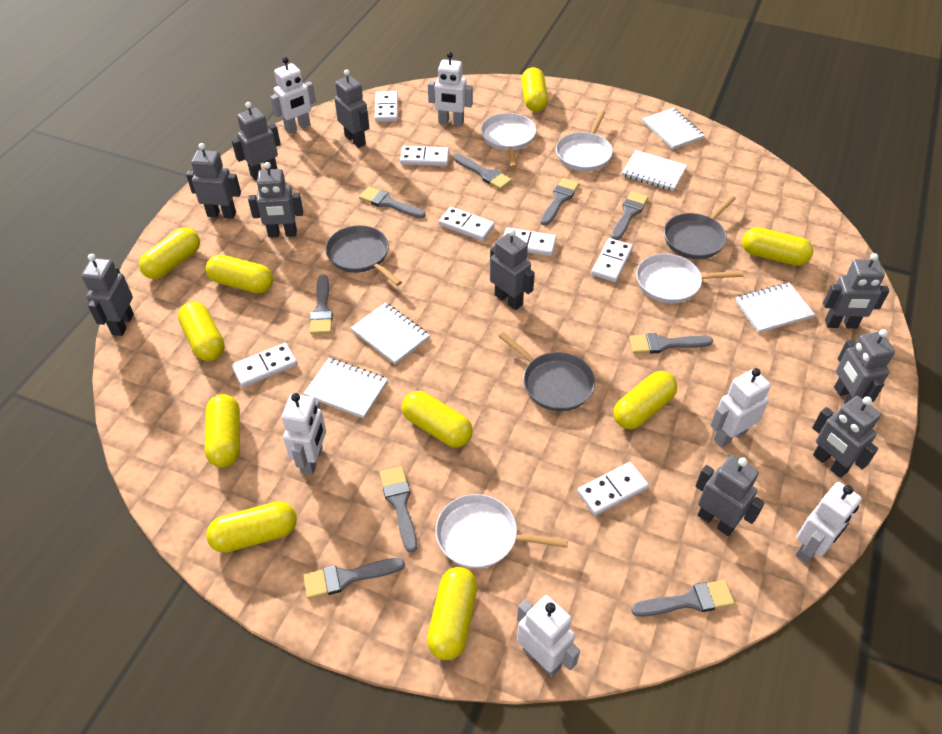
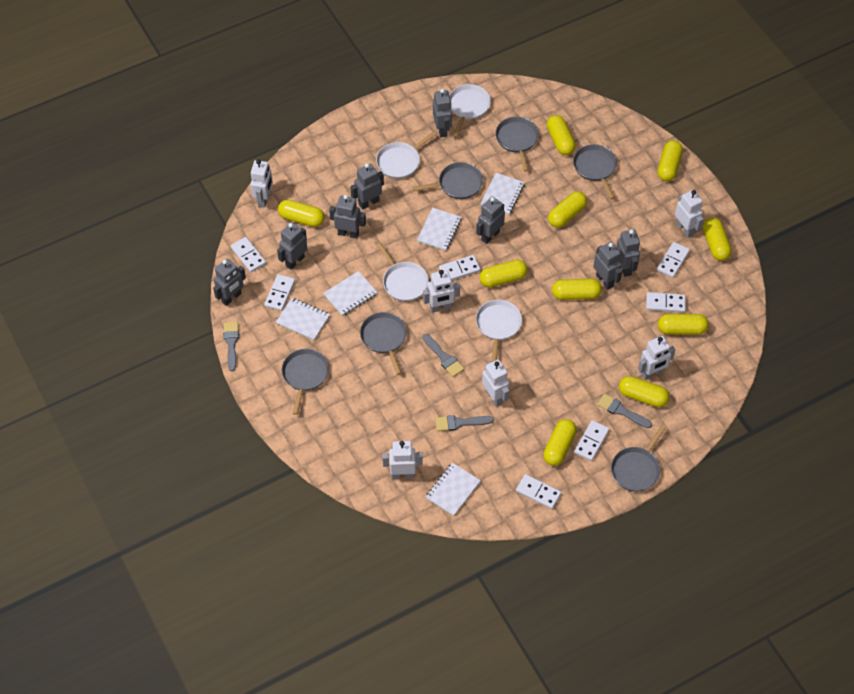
grey brush: 9 -> 4
grey pan: 3 -> 6
grey robot: 10 -> 8

